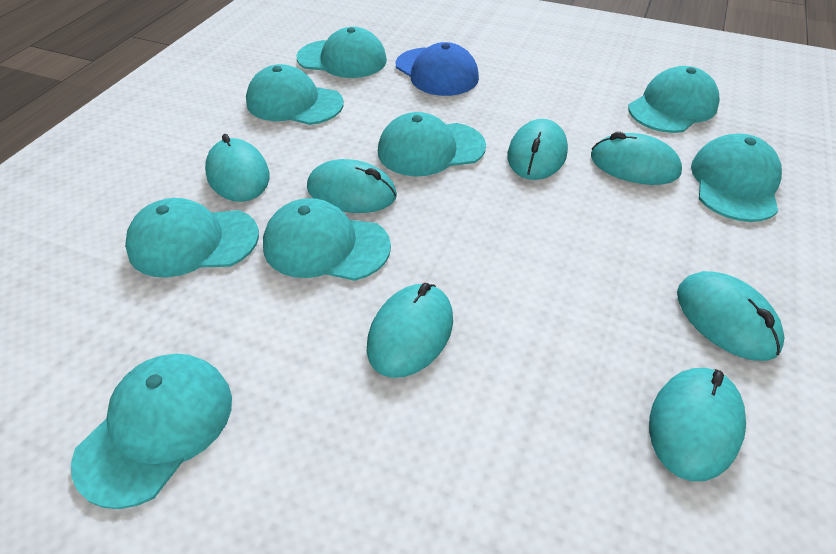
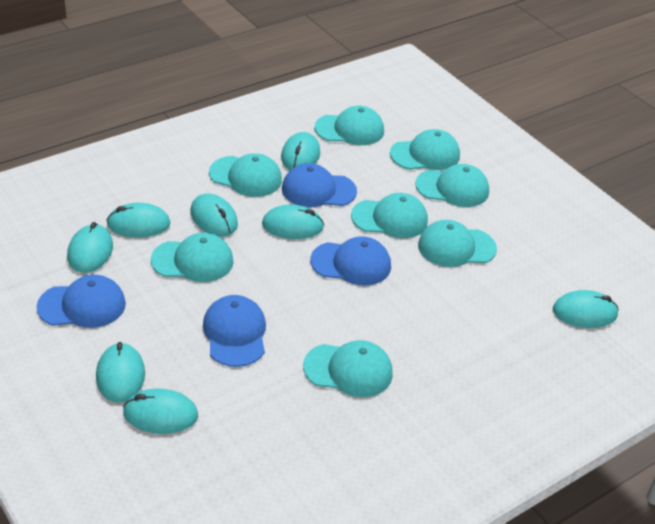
blue cap: 1 -> 4
turquoise mouse: 7 -> 8

